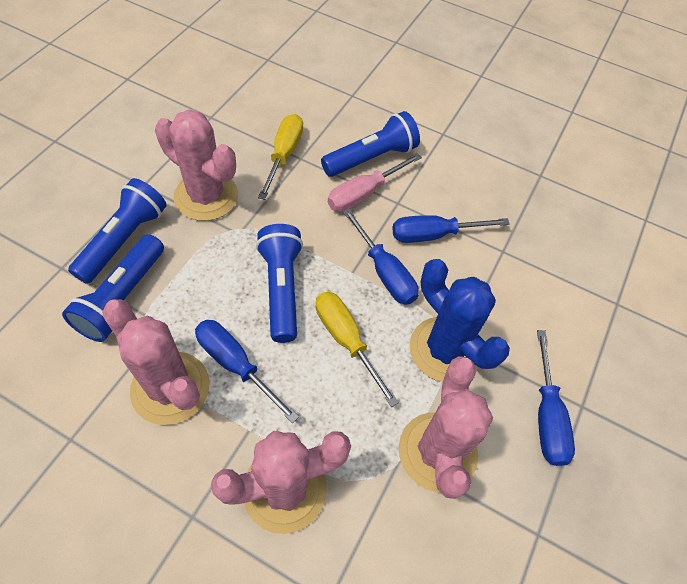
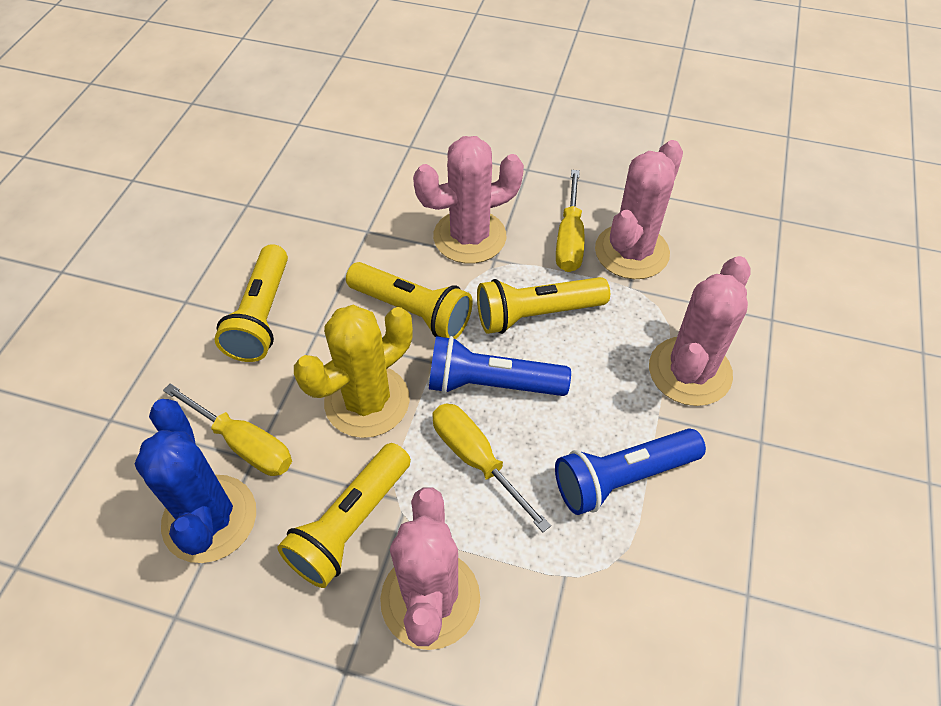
blue flashlight: 4 -> 2
blue screwdriver: 4 -> 0
pink screwdriver: 1 -> 0
yellow cactus: 0 -> 1
yellow flashlight: 0 -> 4
yellow screwdriver: 2 -> 3

